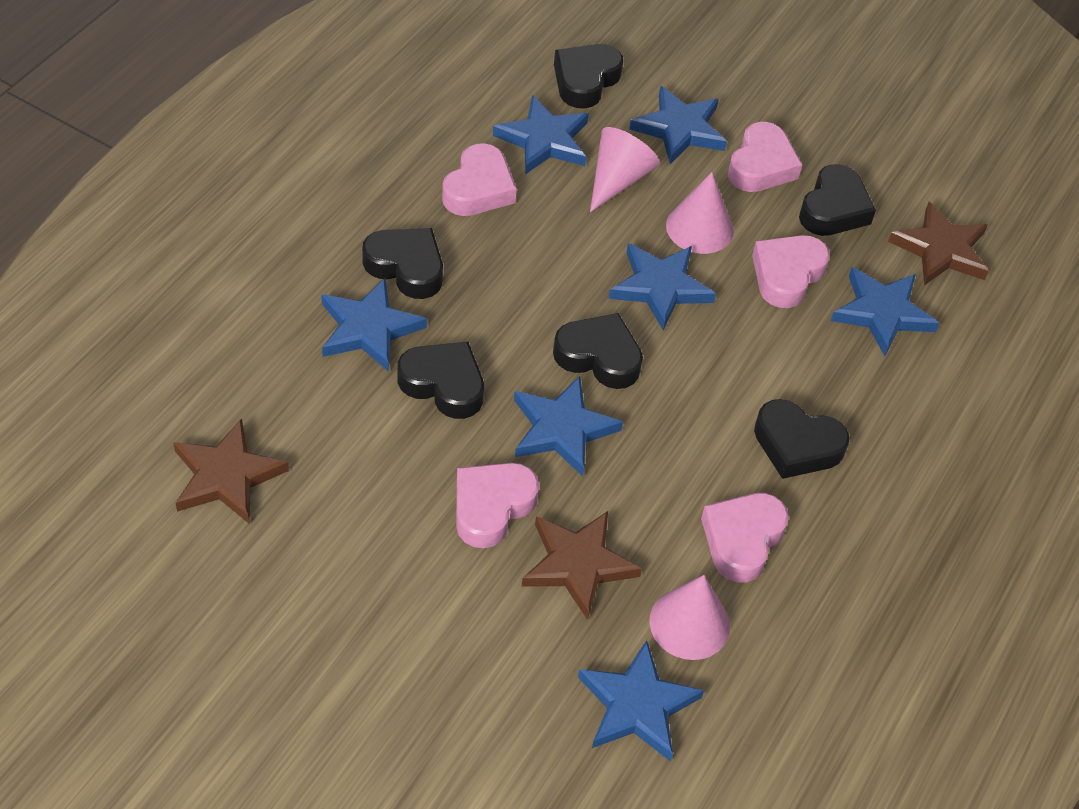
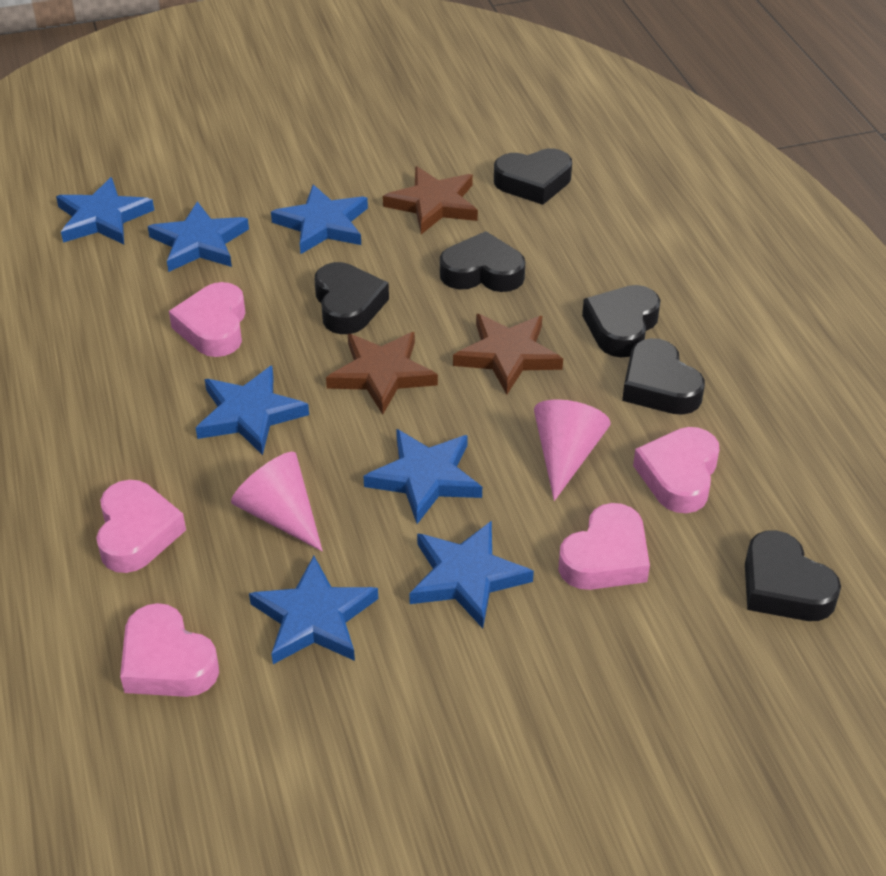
pink cone: 3 -> 2

